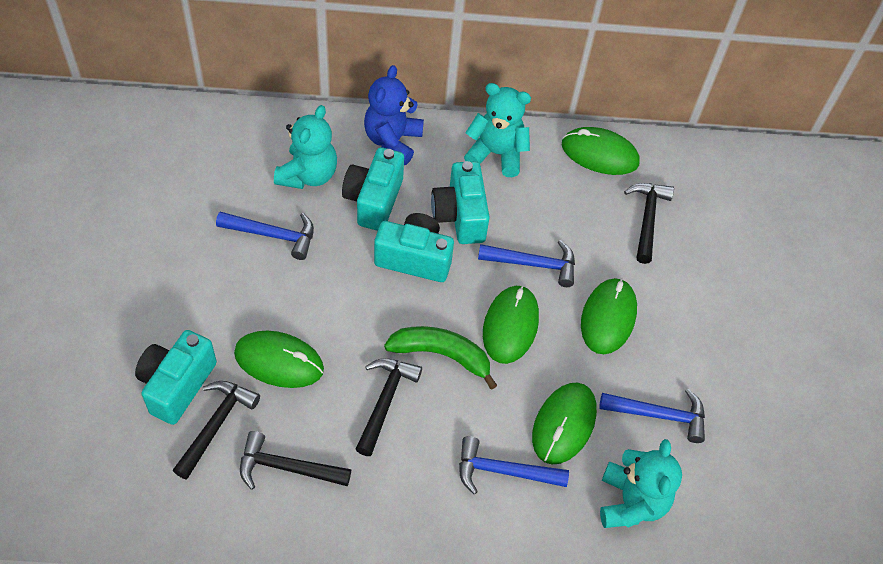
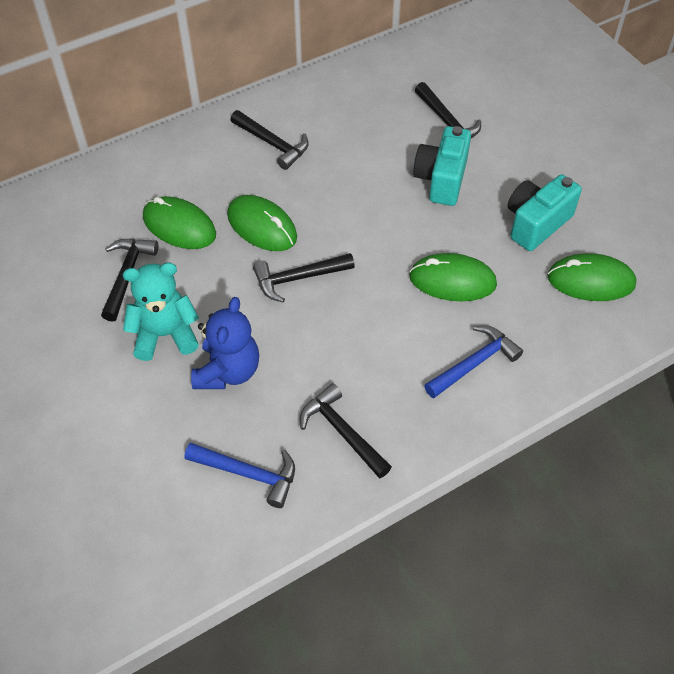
black hammer: 4 -> 5
blue hammer: 4 -> 2
green banana: 1 -> 0
green mouse: 5 -> 4
turquoise camera: 4 -> 2
turquoise teddy bear: 3 -> 1

